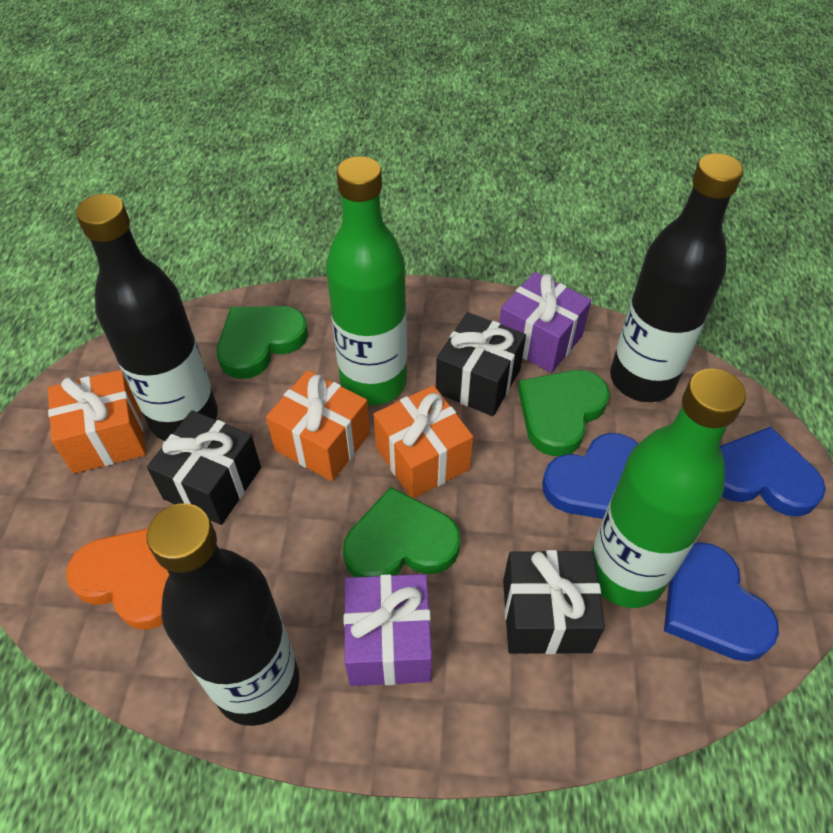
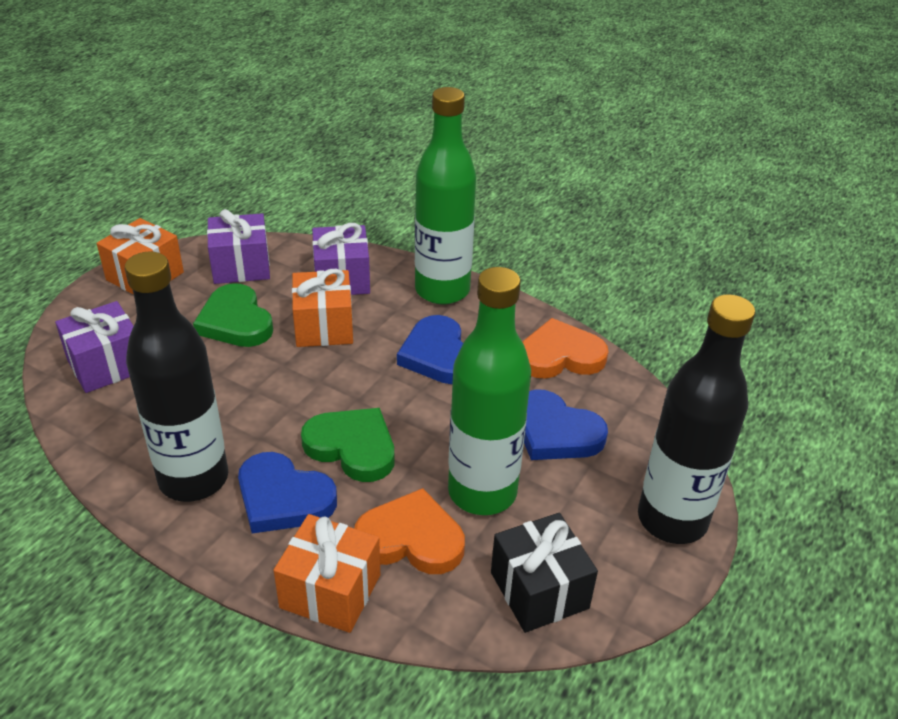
black bottle: 3 -> 2
black gift: 3 -> 1
green heart: 3 -> 2
orange heart: 1 -> 2
purple gift: 2 -> 3

